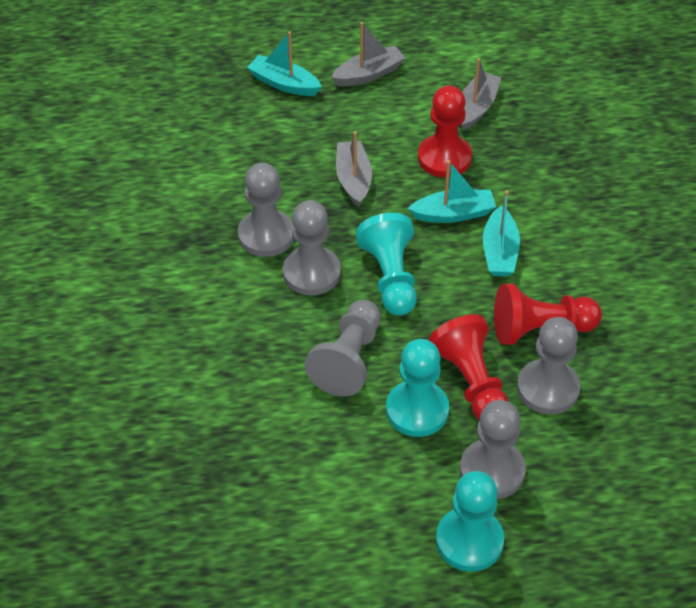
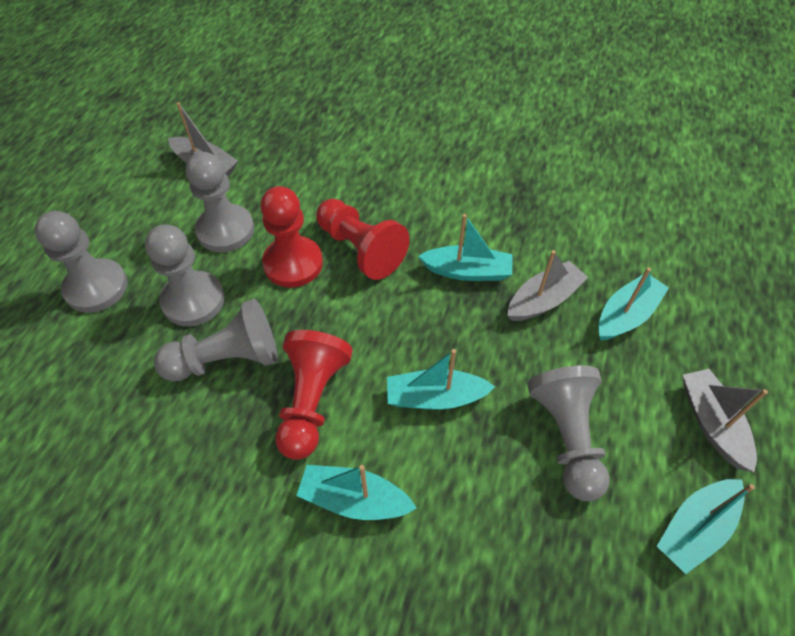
turquoise boat: 3 -> 5
turquoise pawn: 3 -> 0

